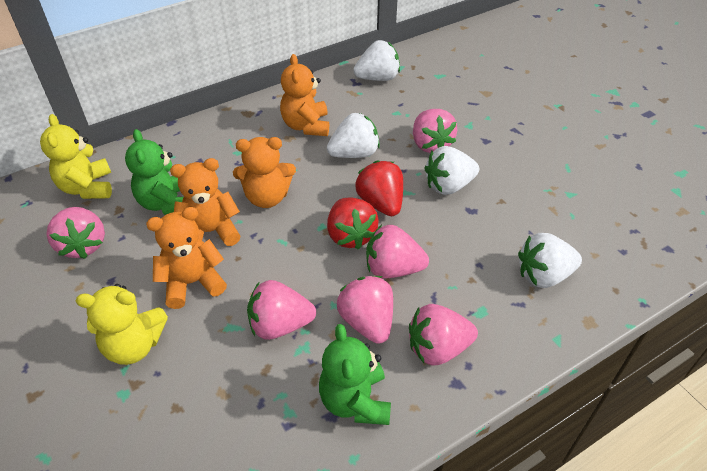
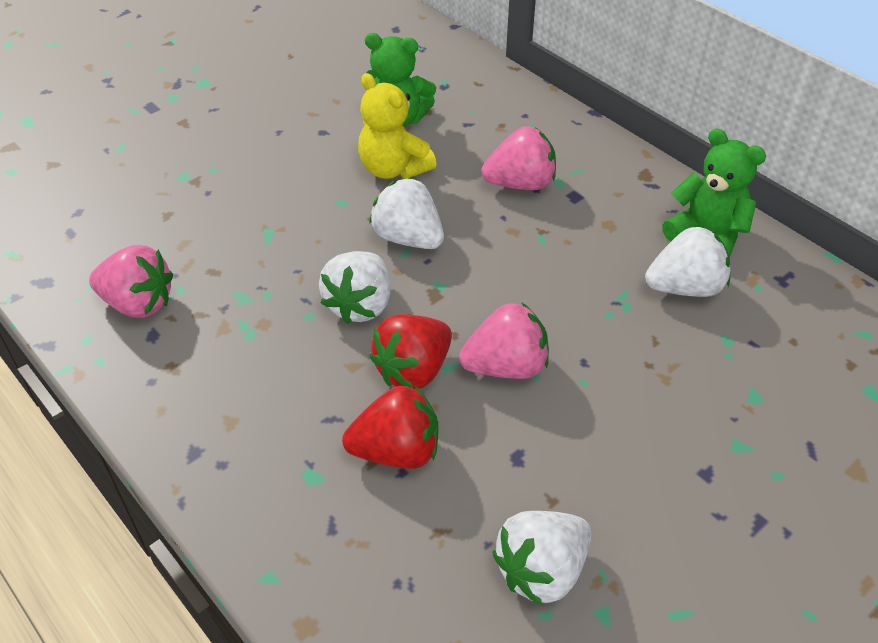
orange teddy bear: 4 -> 0
pink strawberry: 6 -> 3
yellow teddy bear: 2 -> 1

